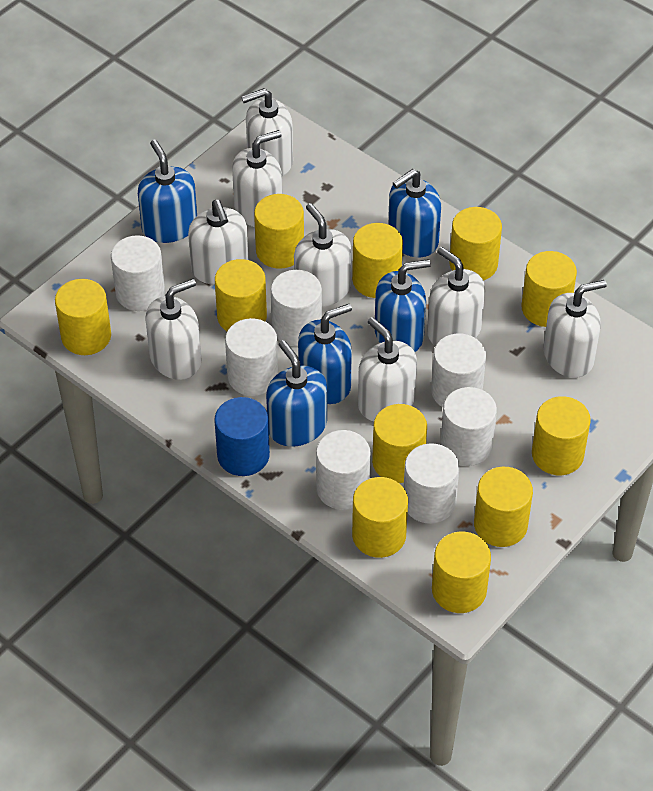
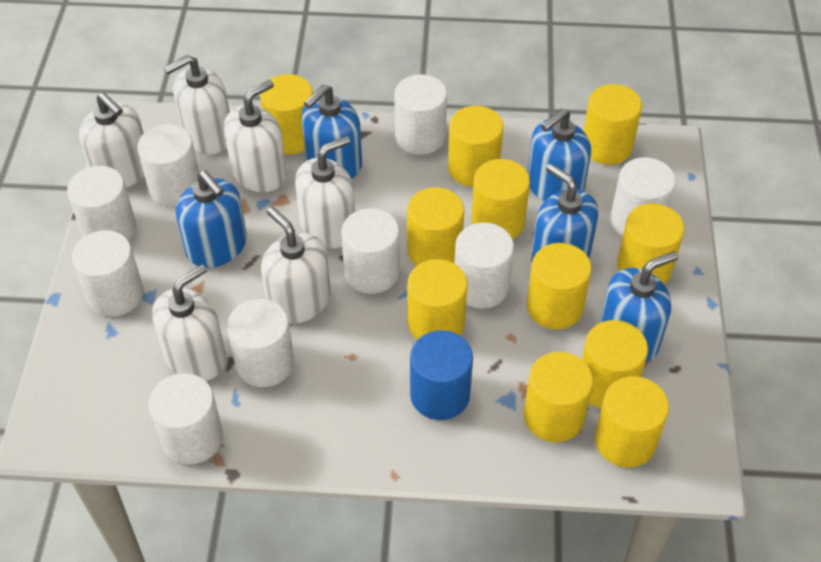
white cylinder: 7 -> 9
white soap dispenser: 8 -> 6

